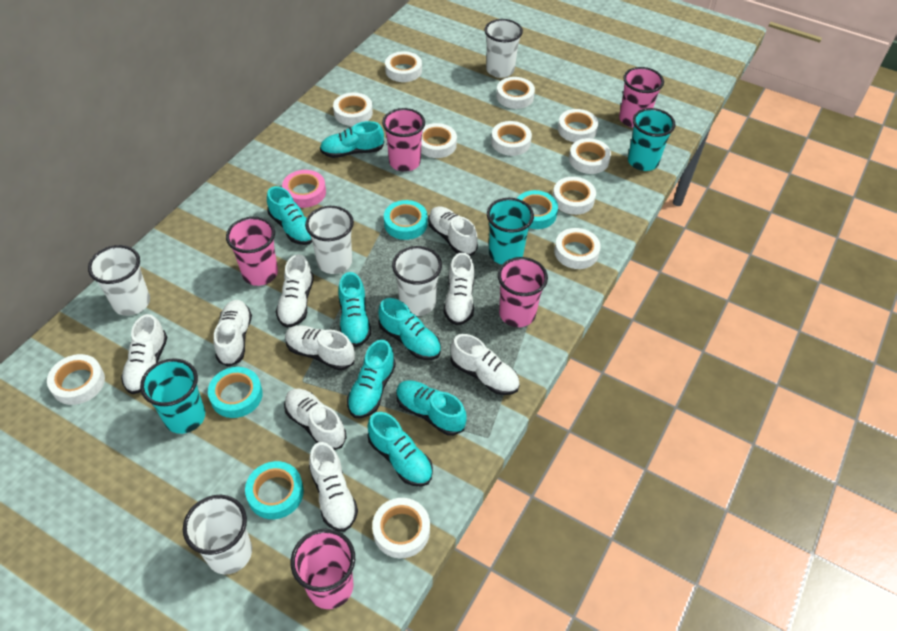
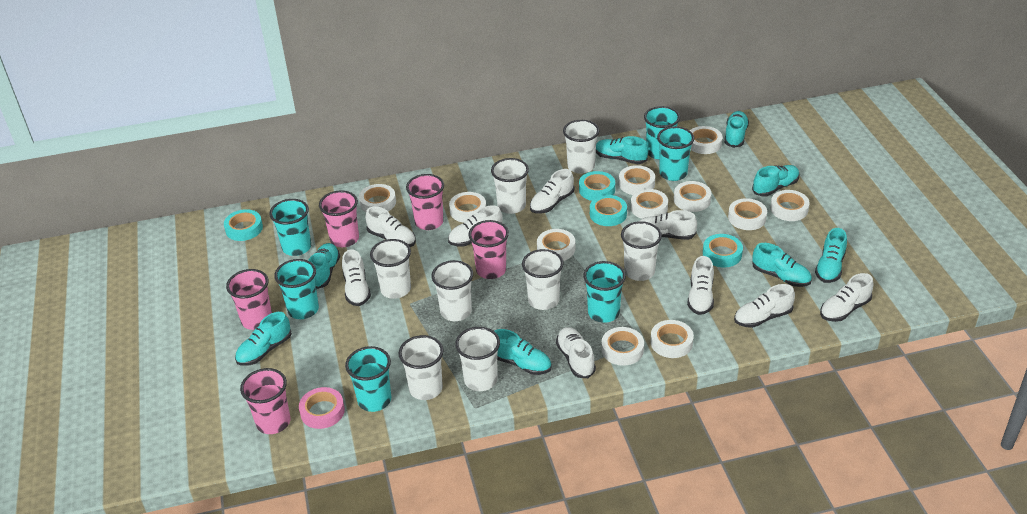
turquoise cup: 3 -> 6
turquoise shoe: 7 -> 8
white cup: 5 -> 8

